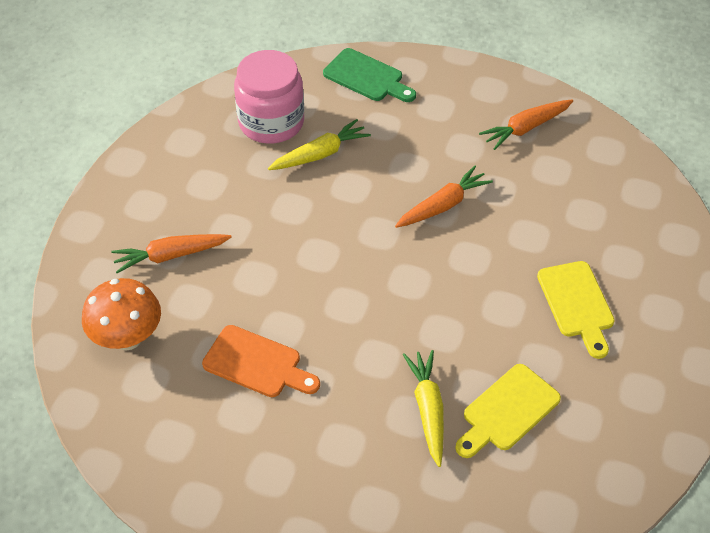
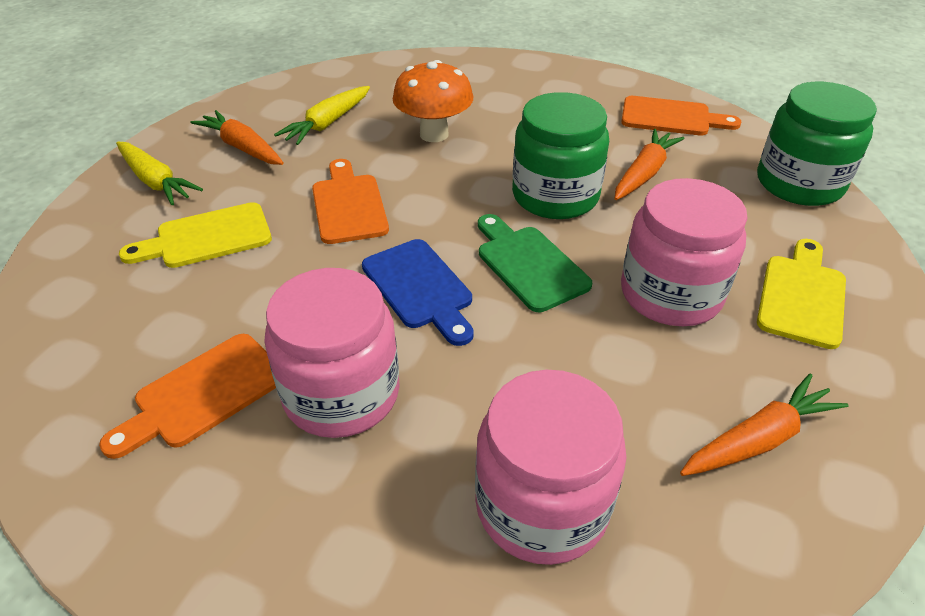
blue cutting board: 0 -> 1
green jar: 0 -> 2
orange cutting board: 1 -> 3
pink jar: 1 -> 3

